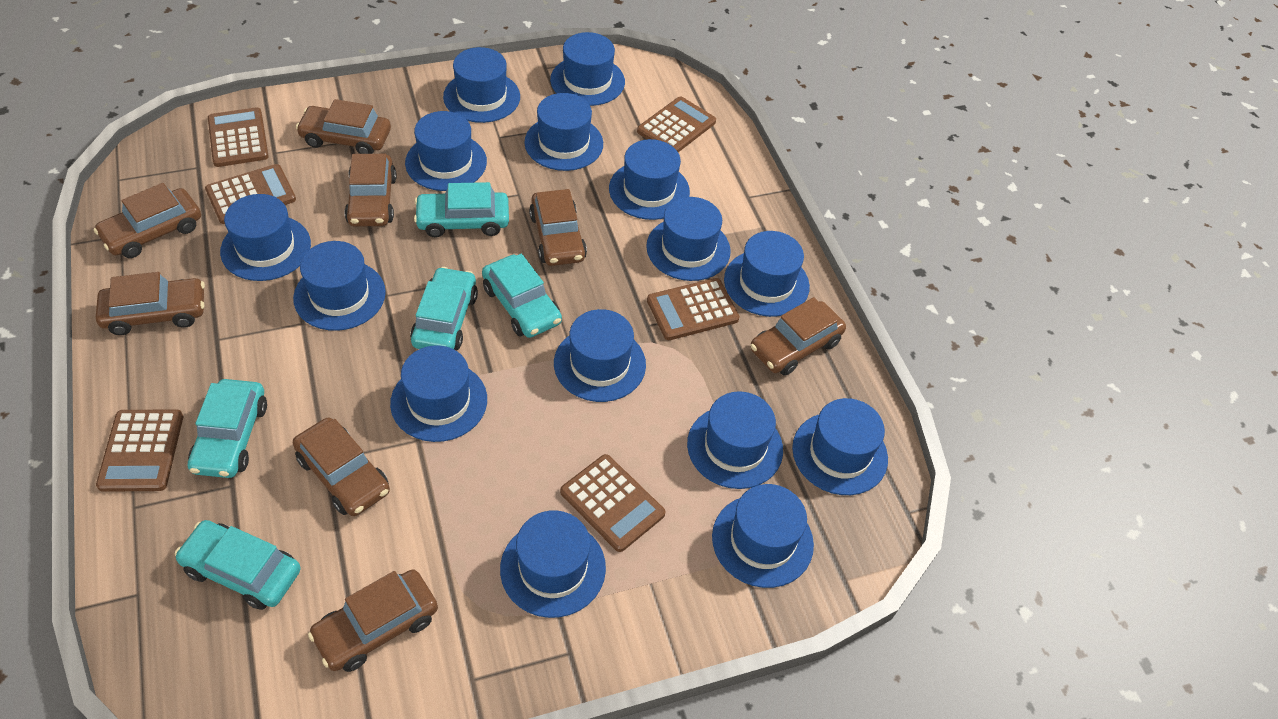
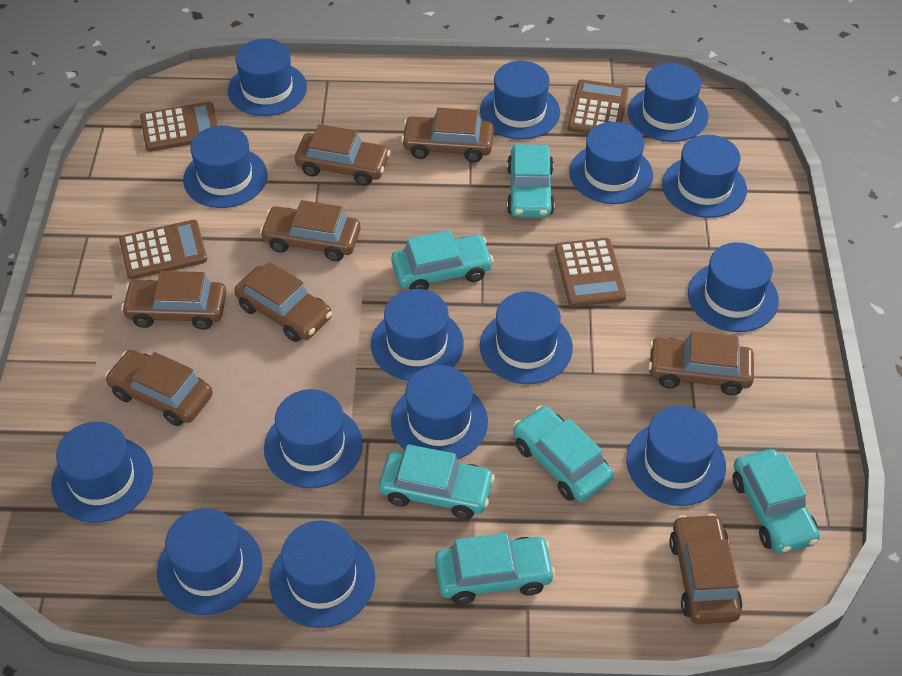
brown calculator: 6 -> 4
turquoise car: 5 -> 6

